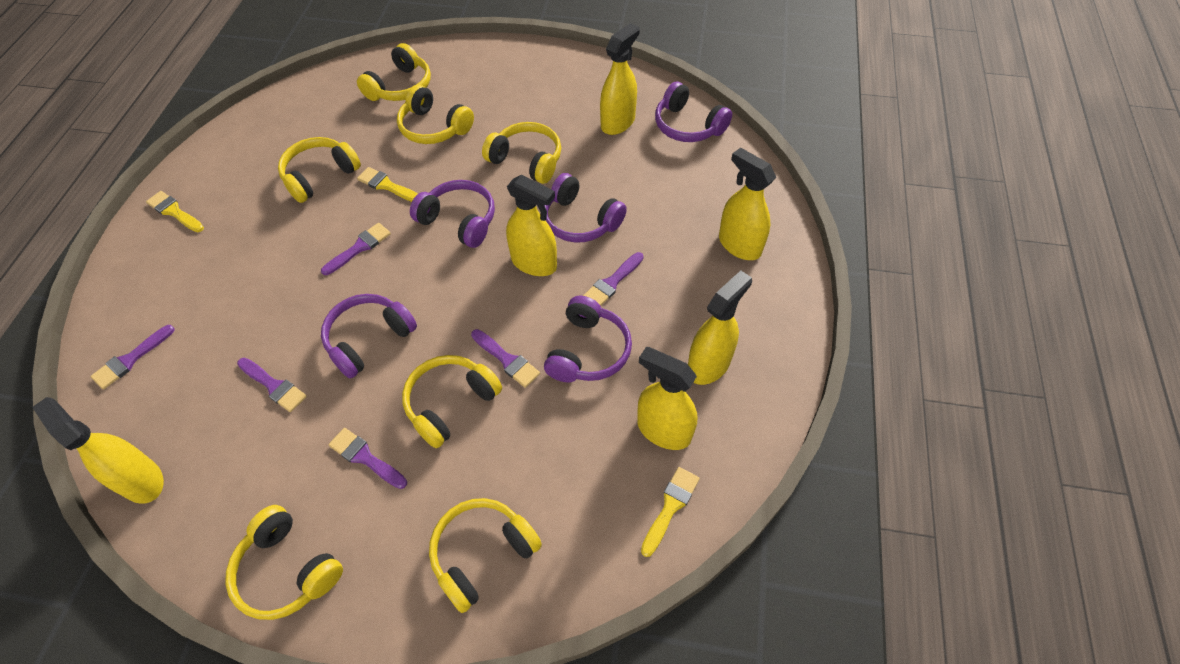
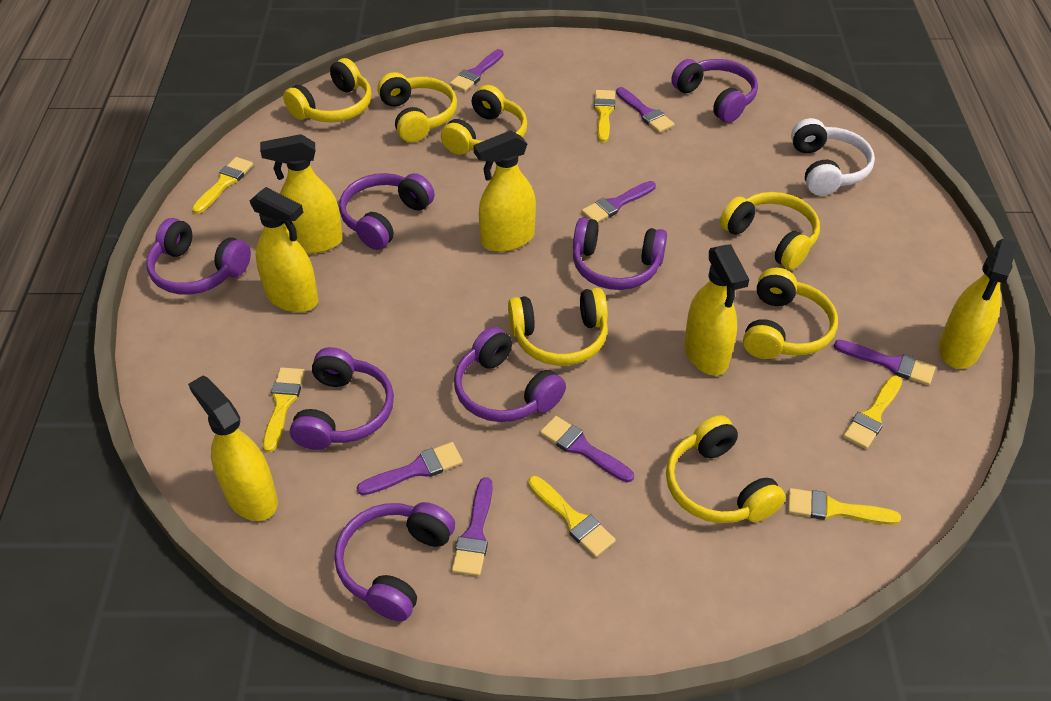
purple brush: 6 -> 7
purple headphones: 5 -> 7
white headphones: 0 -> 1
yellow brush: 3 -> 6

